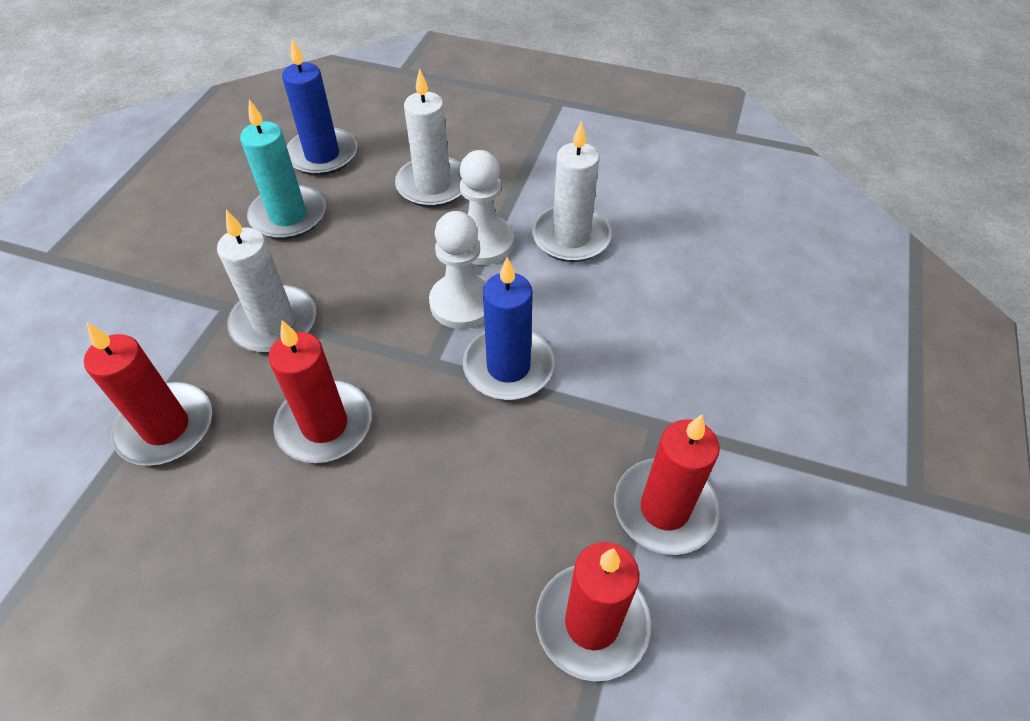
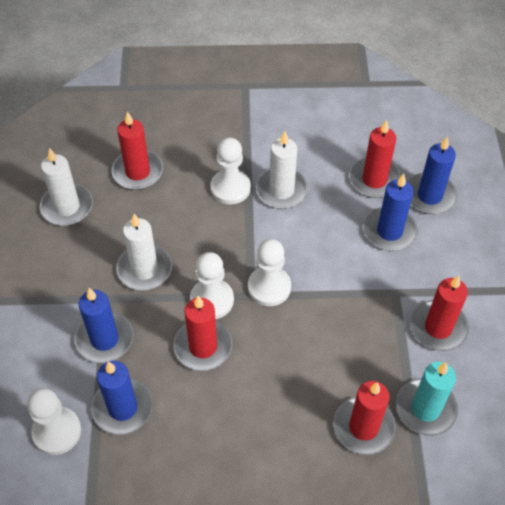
blue candle: 2 -> 4
red candle: 4 -> 5
white pawn: 2 -> 4

